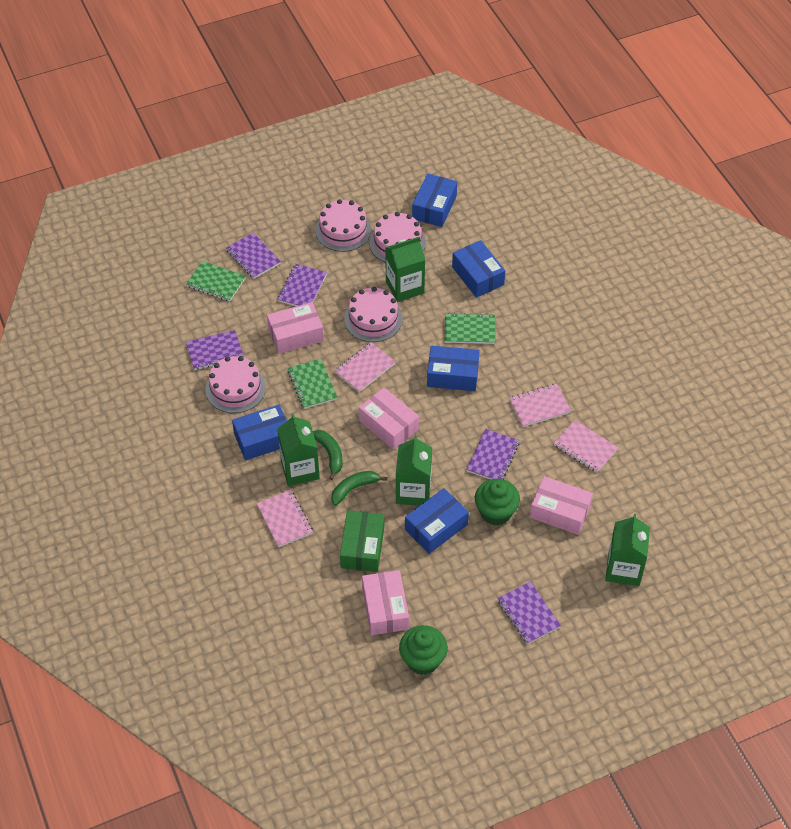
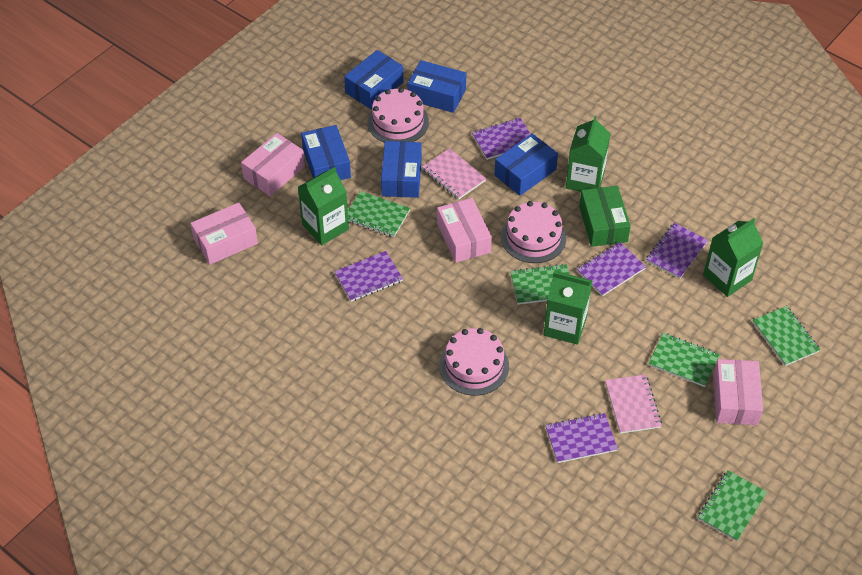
green banana: 2 -> 0
green cupcake: 2 -> 0
green notebook: 3 -> 5
pink cake: 4 -> 3
pink notebook: 4 -> 2

